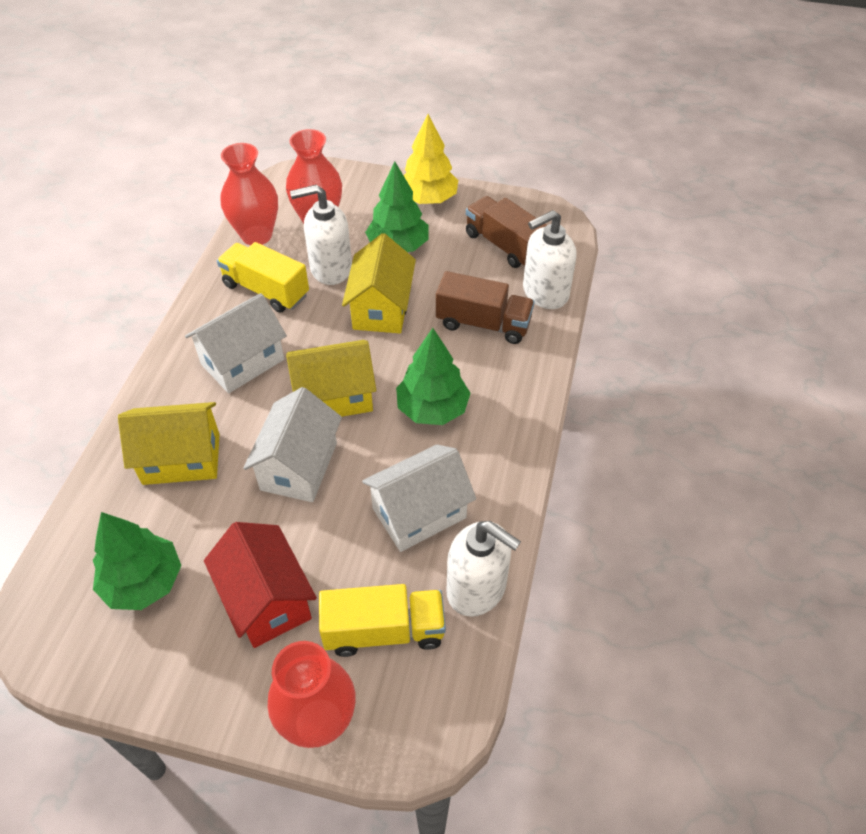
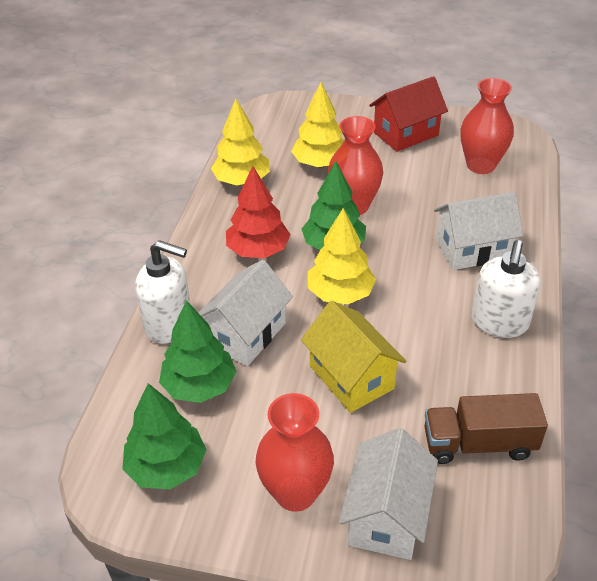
brown truck: 2 -> 1
red tree: 0 -> 1
white soap dispenser: 3 -> 2
yellow house: 3 -> 1
yellow tree: 1 -> 3
yellow truck: 2 -> 0

